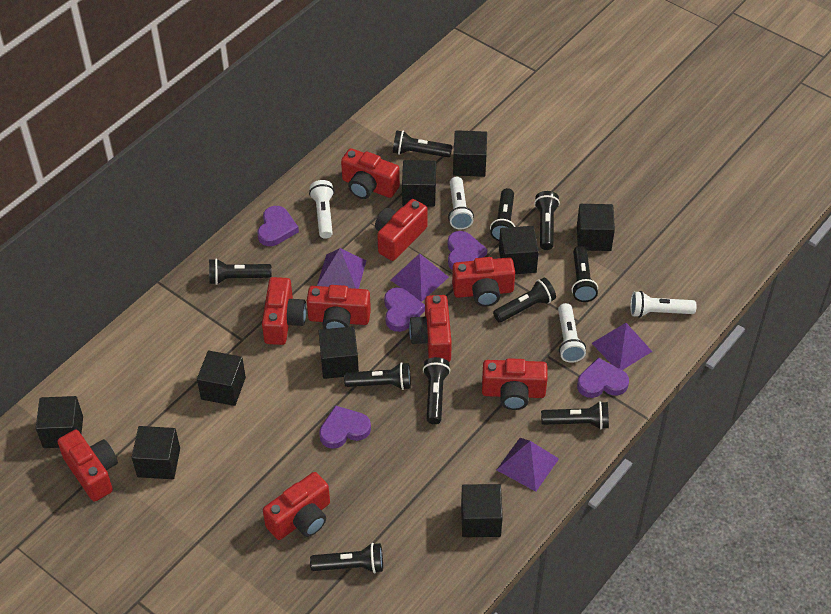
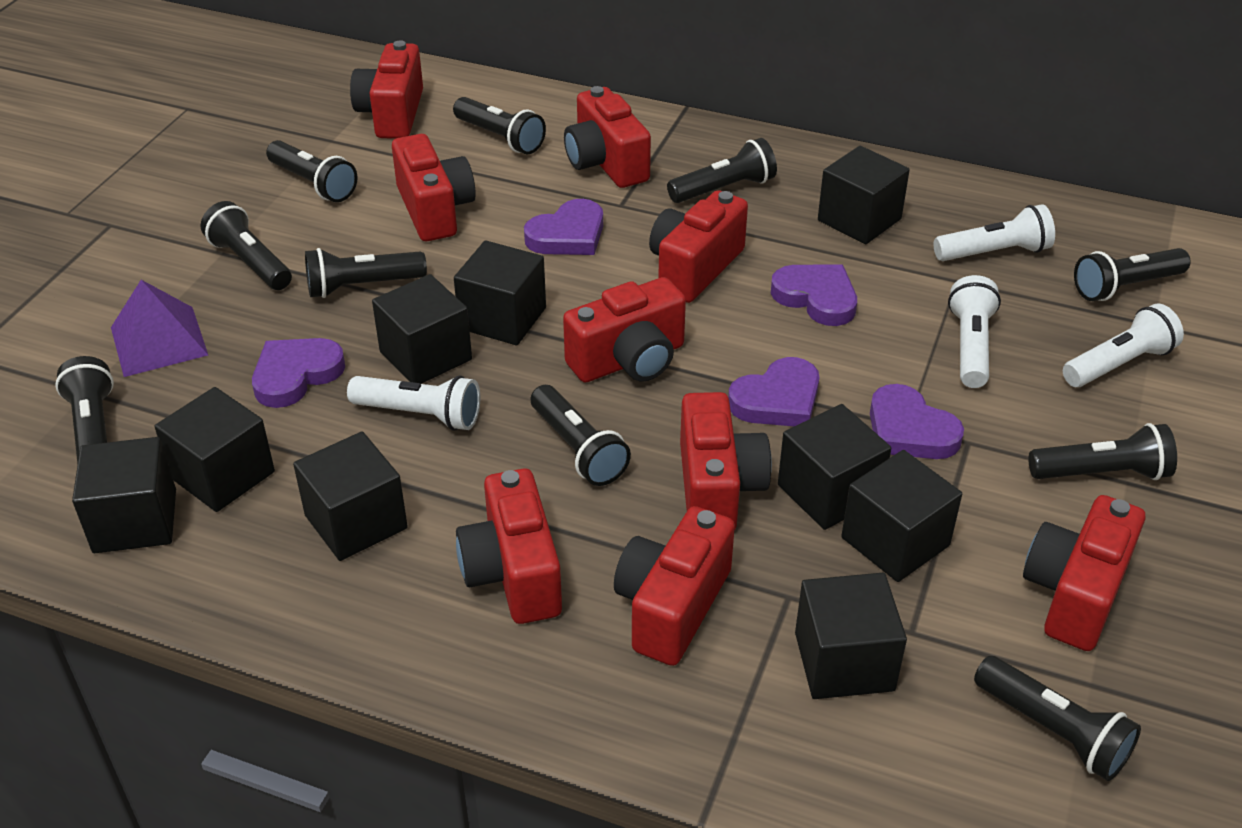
purple pyramid: 4 -> 1

